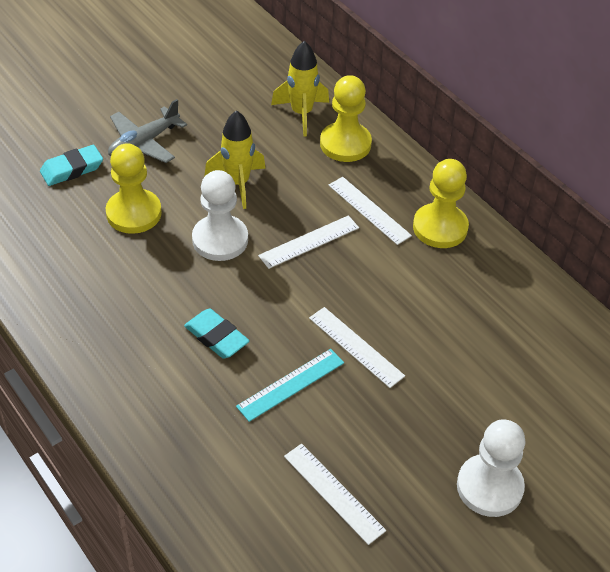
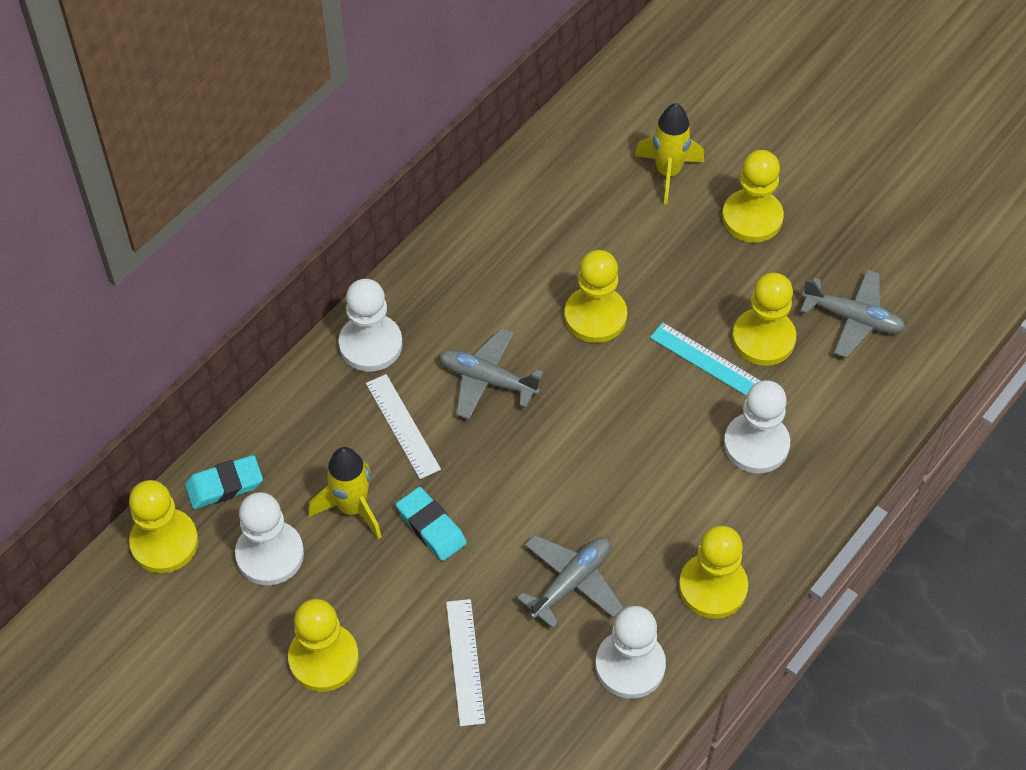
grey plane: 1 -> 3
white pawn: 2 -> 4
white ruler: 4 -> 2
yellow pawn: 3 -> 6

